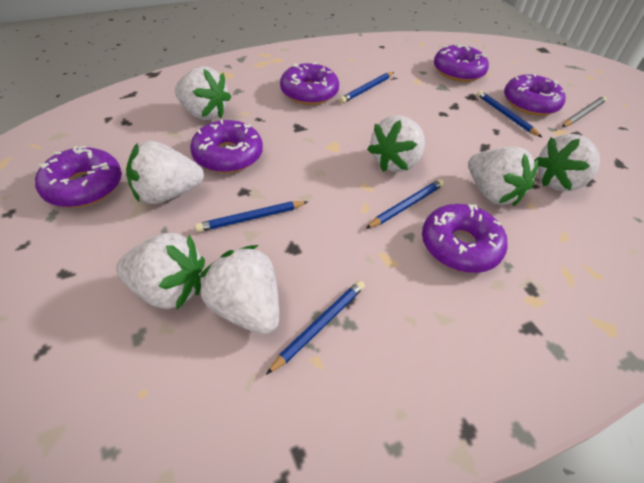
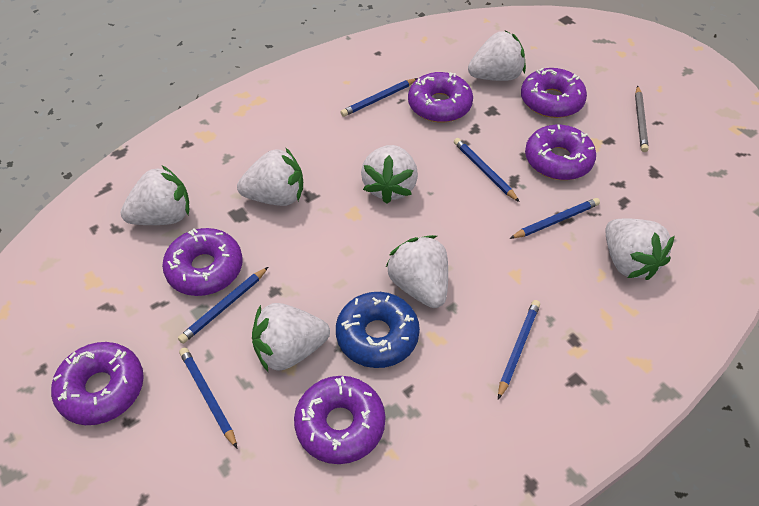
blue donut: 0 -> 1
blue pencil: 5 -> 6

